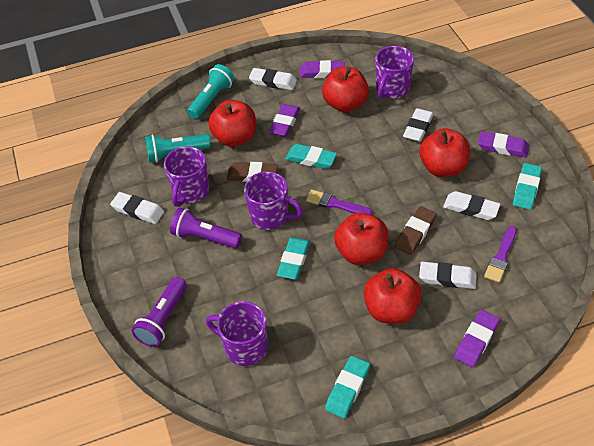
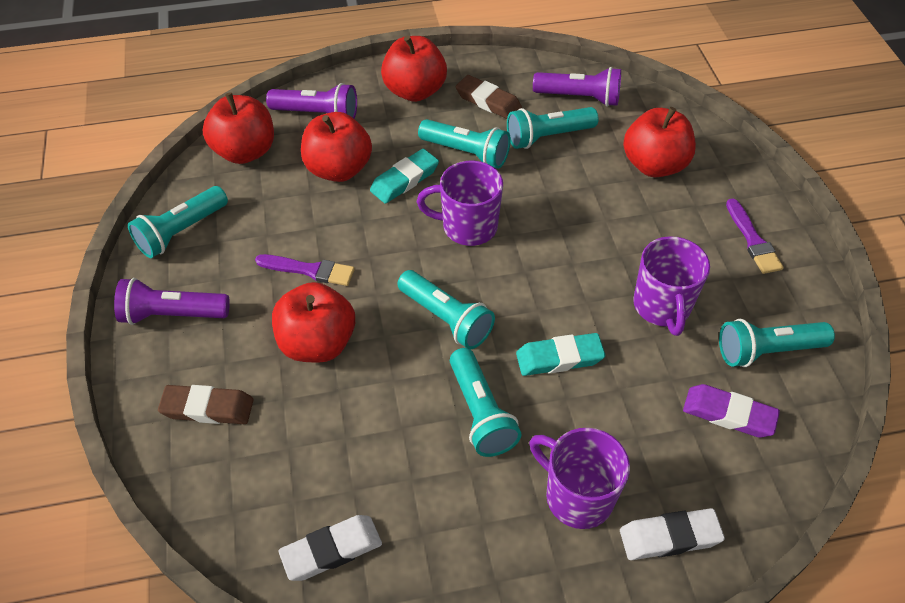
purple eraser: 4 -> 1
purple flashlight: 2 -> 3
purple mug: 4 -> 3
turquoise eraser: 4 -> 2
turquoise flashlight: 2 -> 6
white eraser: 5 -> 2

